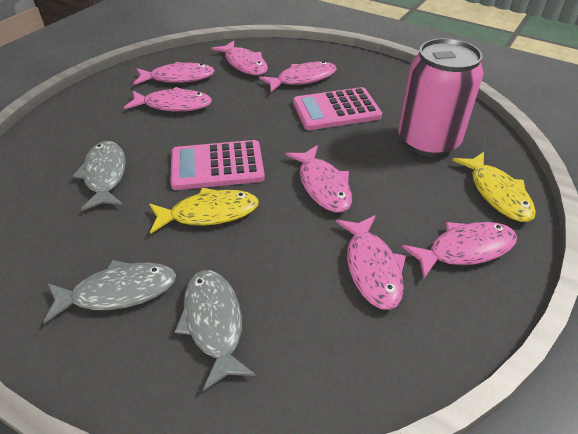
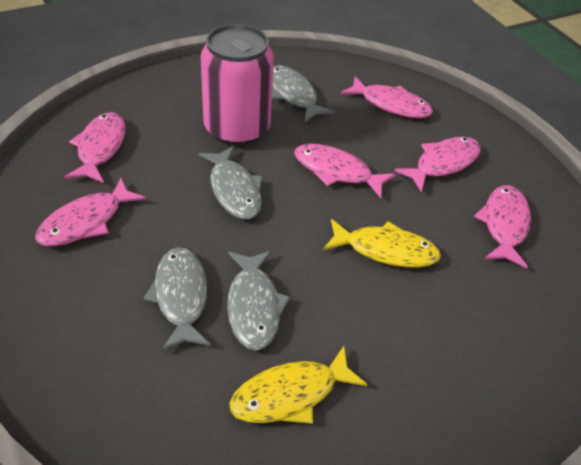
grey fish: 3 -> 4
pink calculator: 2 -> 0
pink fish: 7 -> 6

